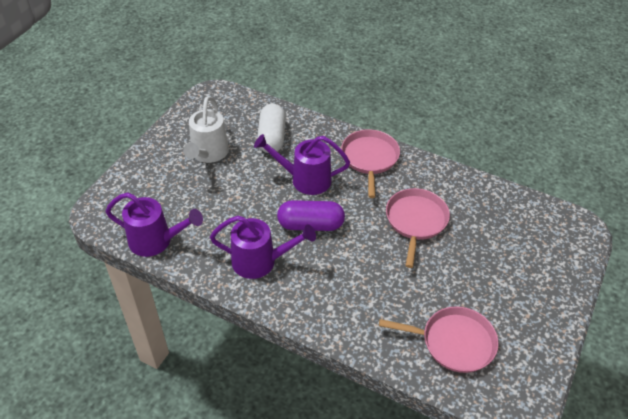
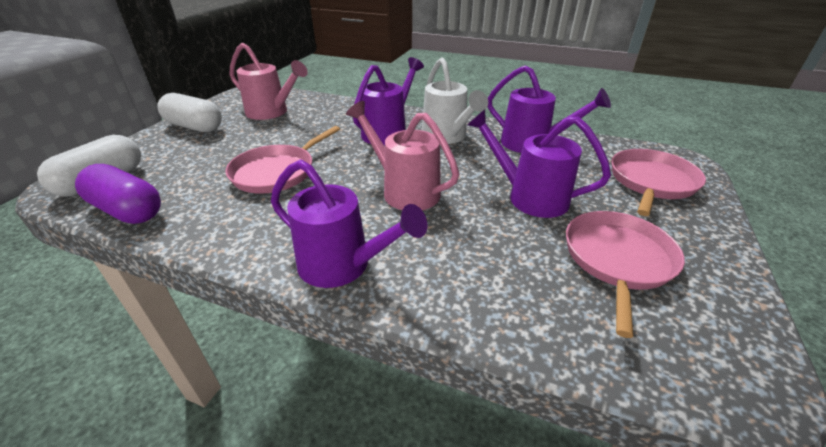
pink watering can: 0 -> 2
purple watering can: 3 -> 4
white capsule: 1 -> 2

